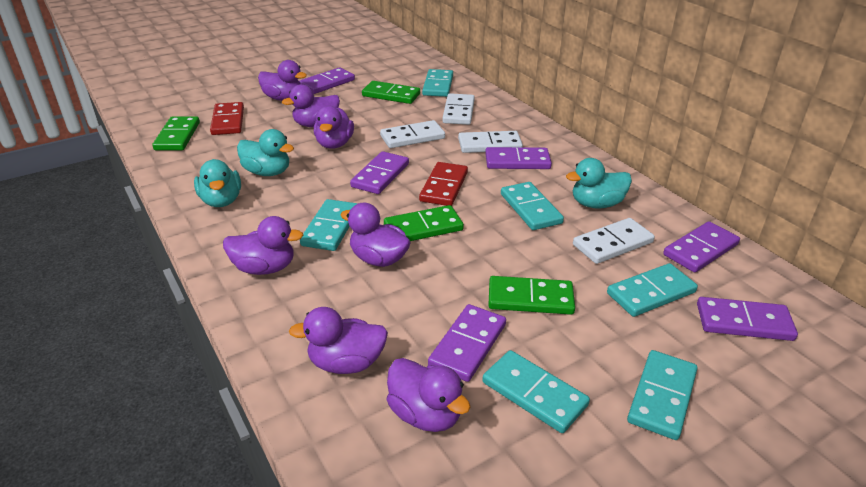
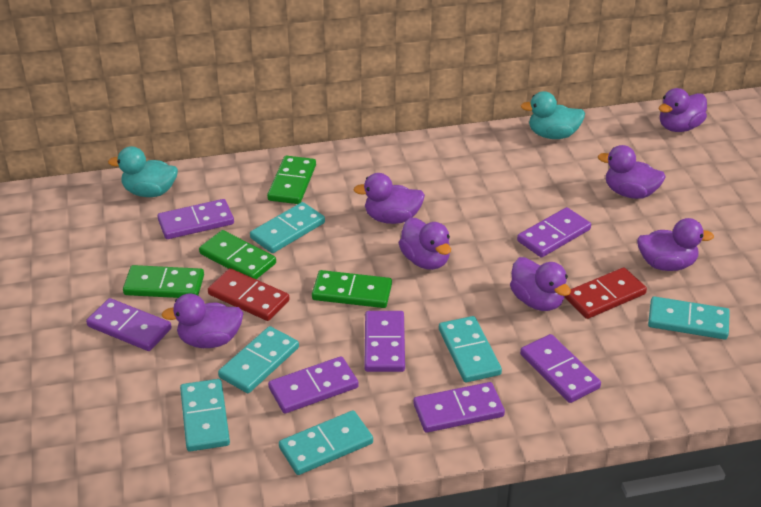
purple domino: 6 -> 7
turquoise duck: 3 -> 2
white domino: 4 -> 0

